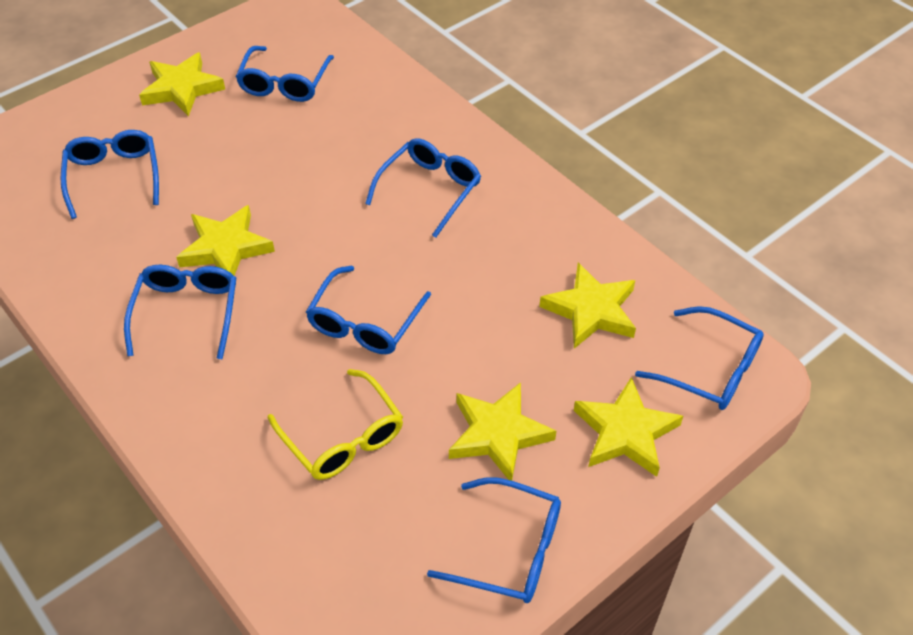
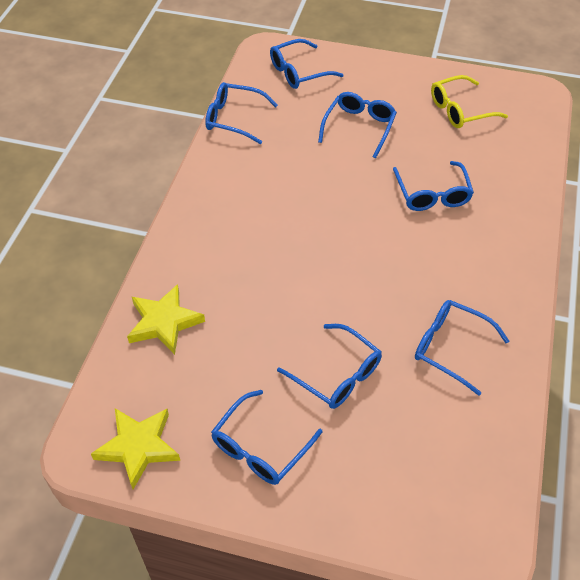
yellow star: 5 -> 2

